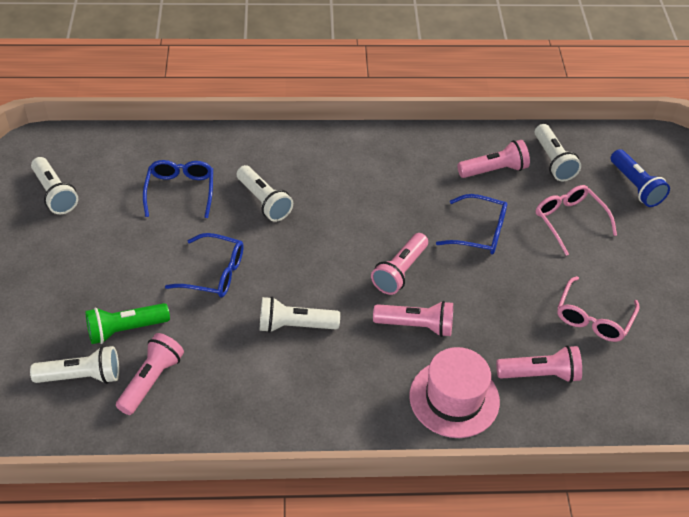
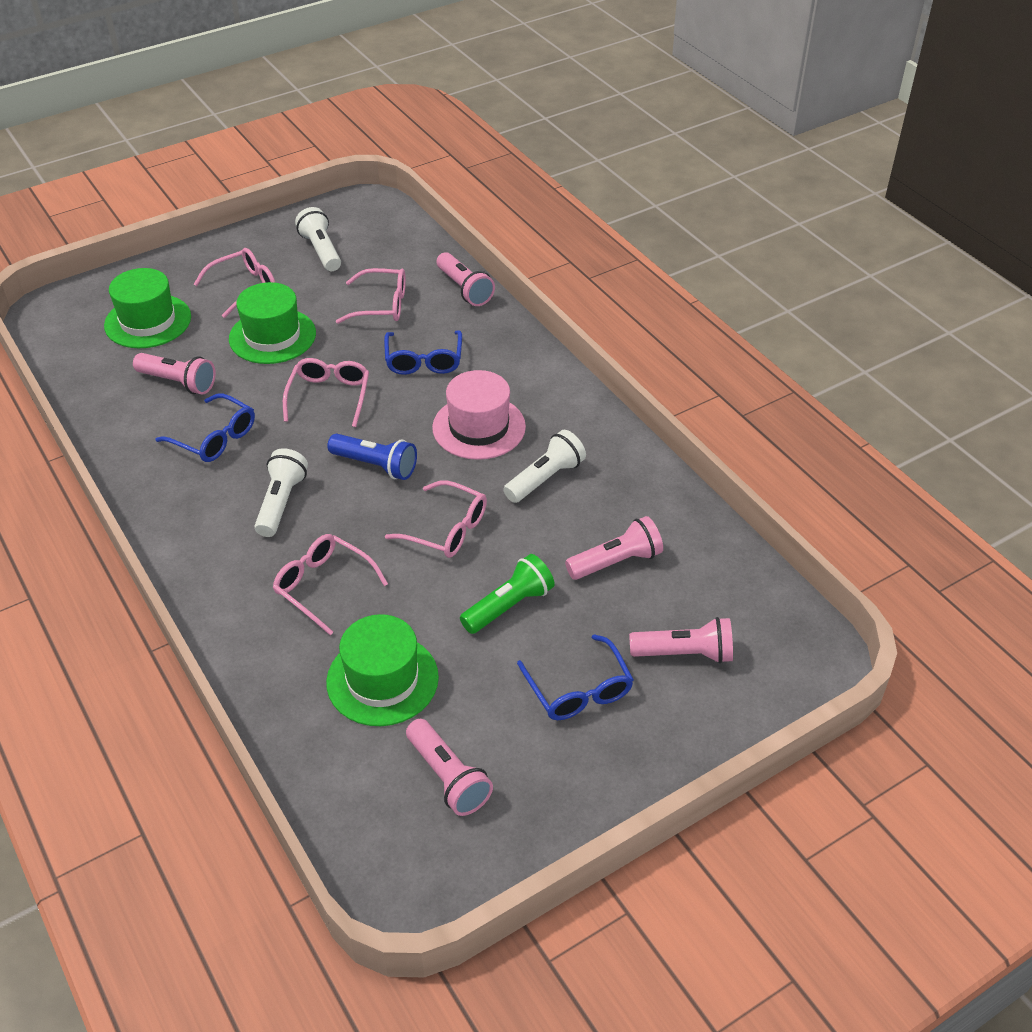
green hat: 0 -> 3
pink glasses: 2 -> 5
white flashlight: 5 -> 3

